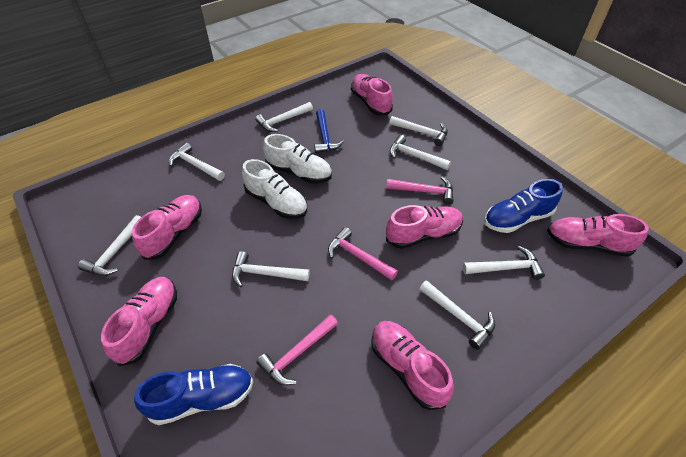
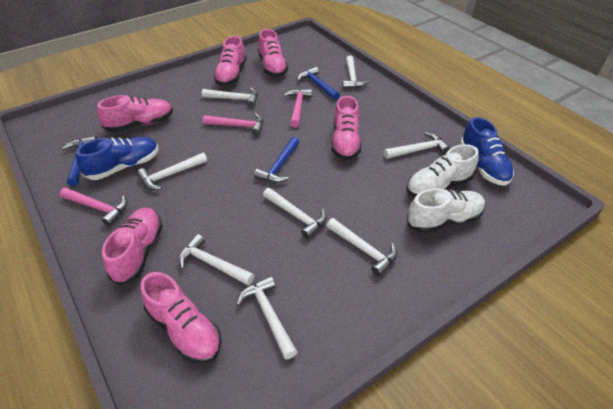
blue hammer: 1 -> 3

